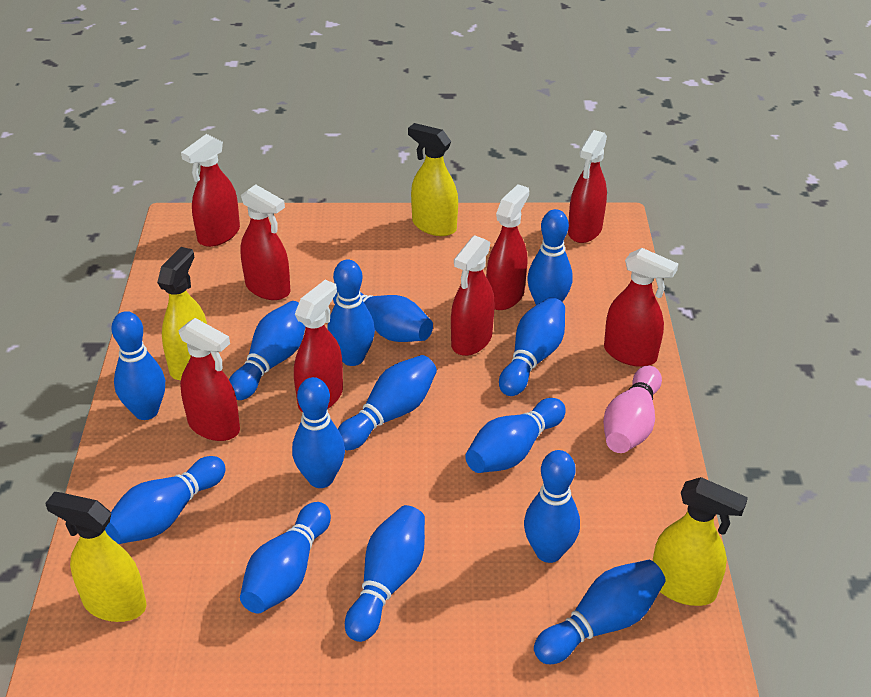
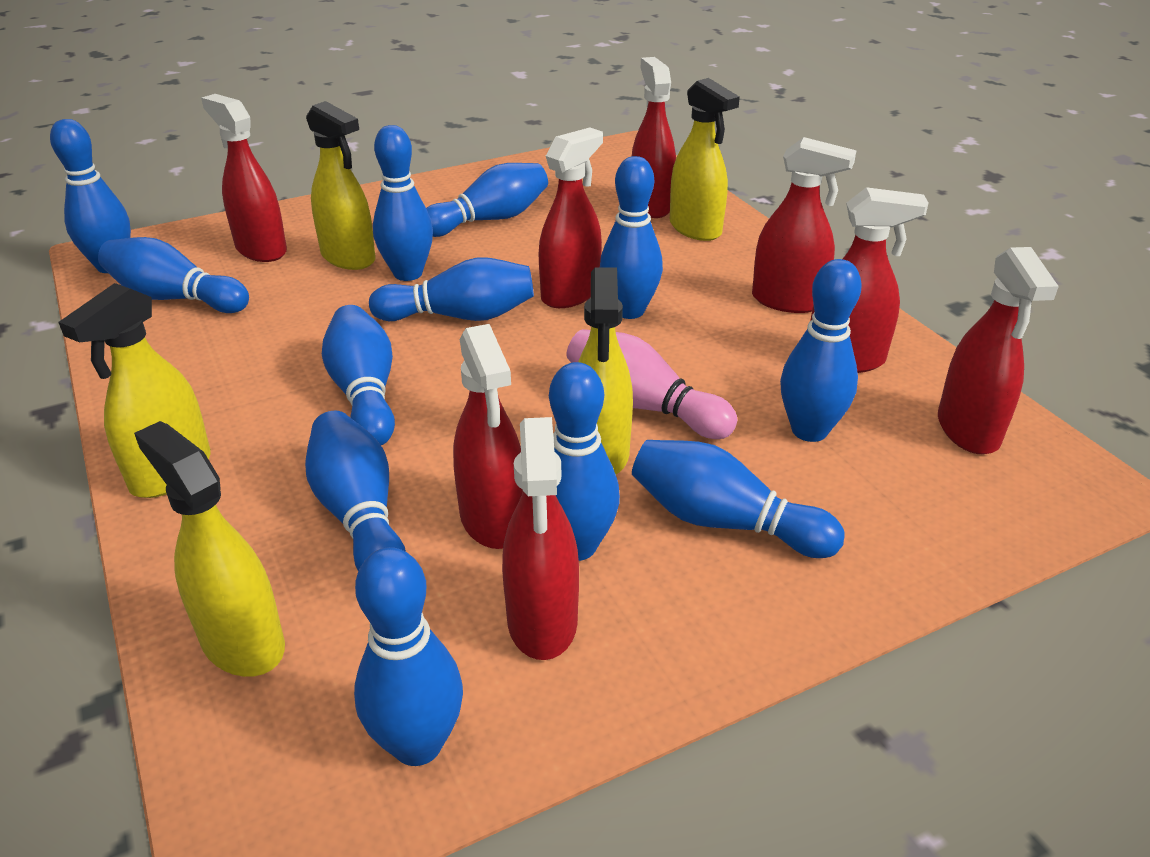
blue bowling pin: 14 -> 12
yellow spray bottle: 4 -> 5

